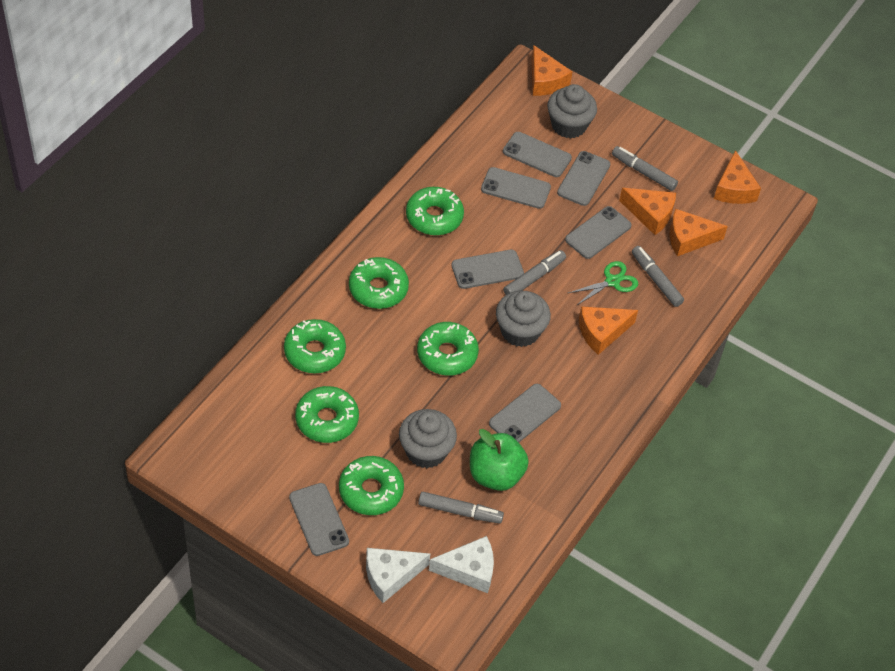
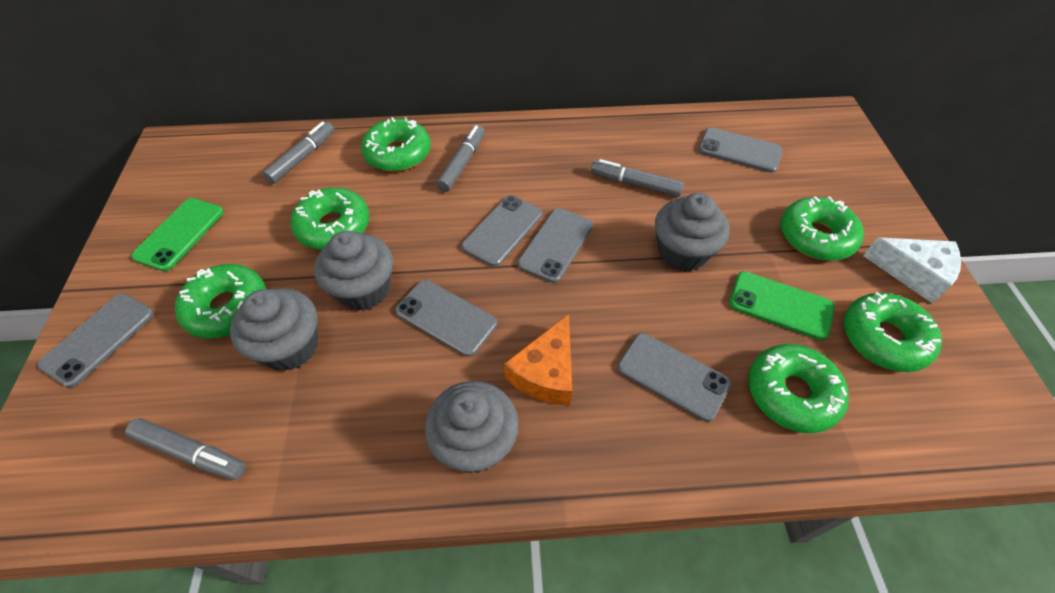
green apple: 1 -> 0
green phone: 0 -> 2
green scissors: 1 -> 0
grey cupcake: 3 -> 4
grey phone: 7 -> 6
orange cheese: 5 -> 1
white cheese: 2 -> 1

